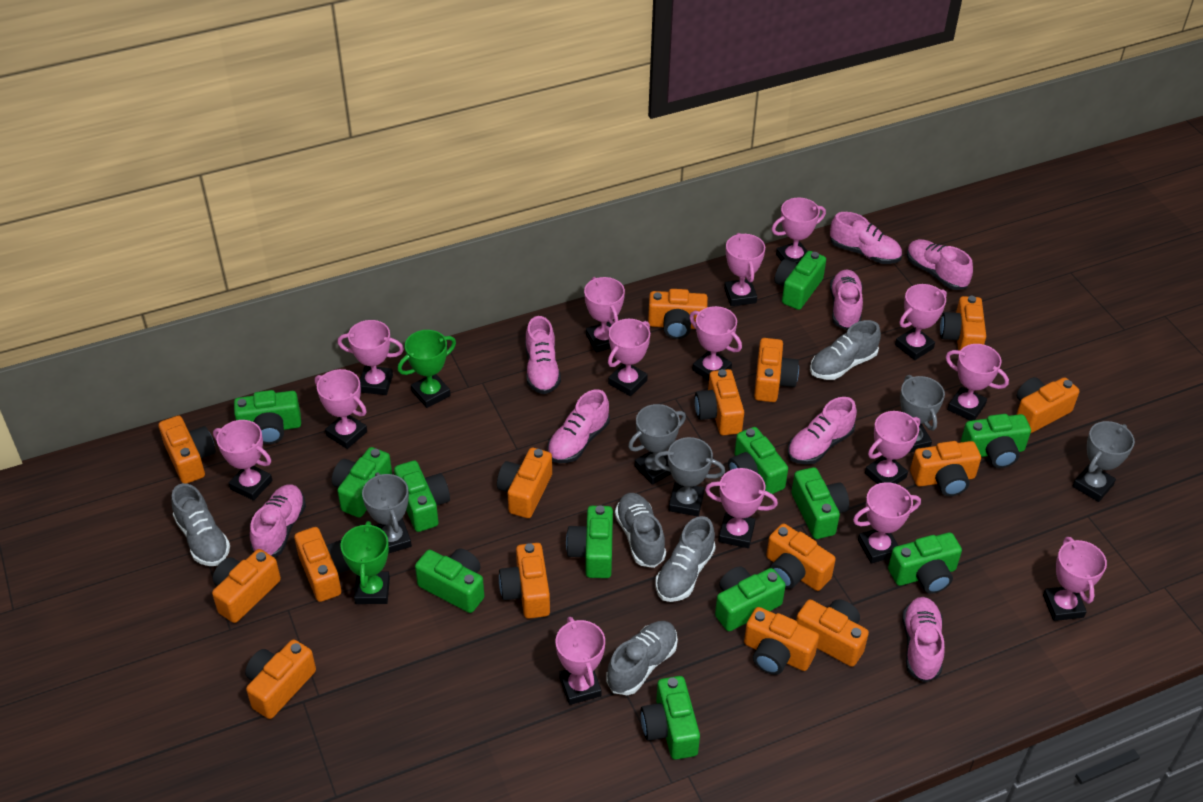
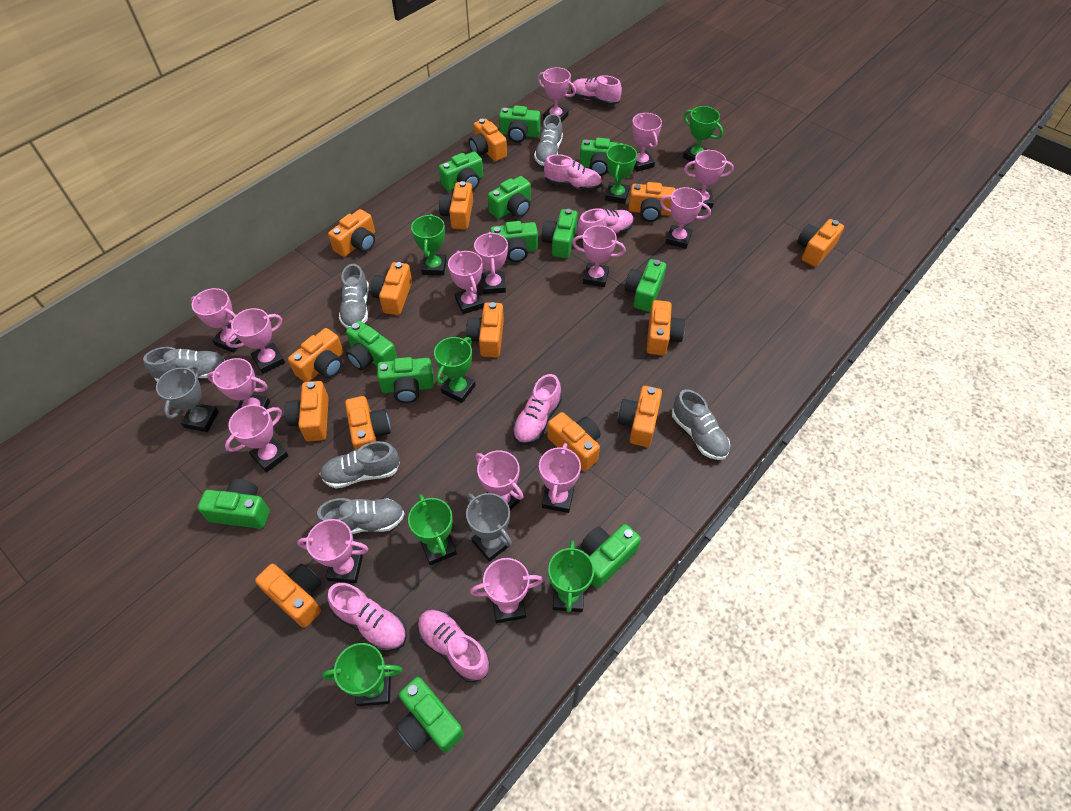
green trophy: 2 -> 7
grey shoe: 5 -> 6
grey trophy: 5 -> 2
orange camera: 15 -> 14
pink shoe: 8 -> 6

